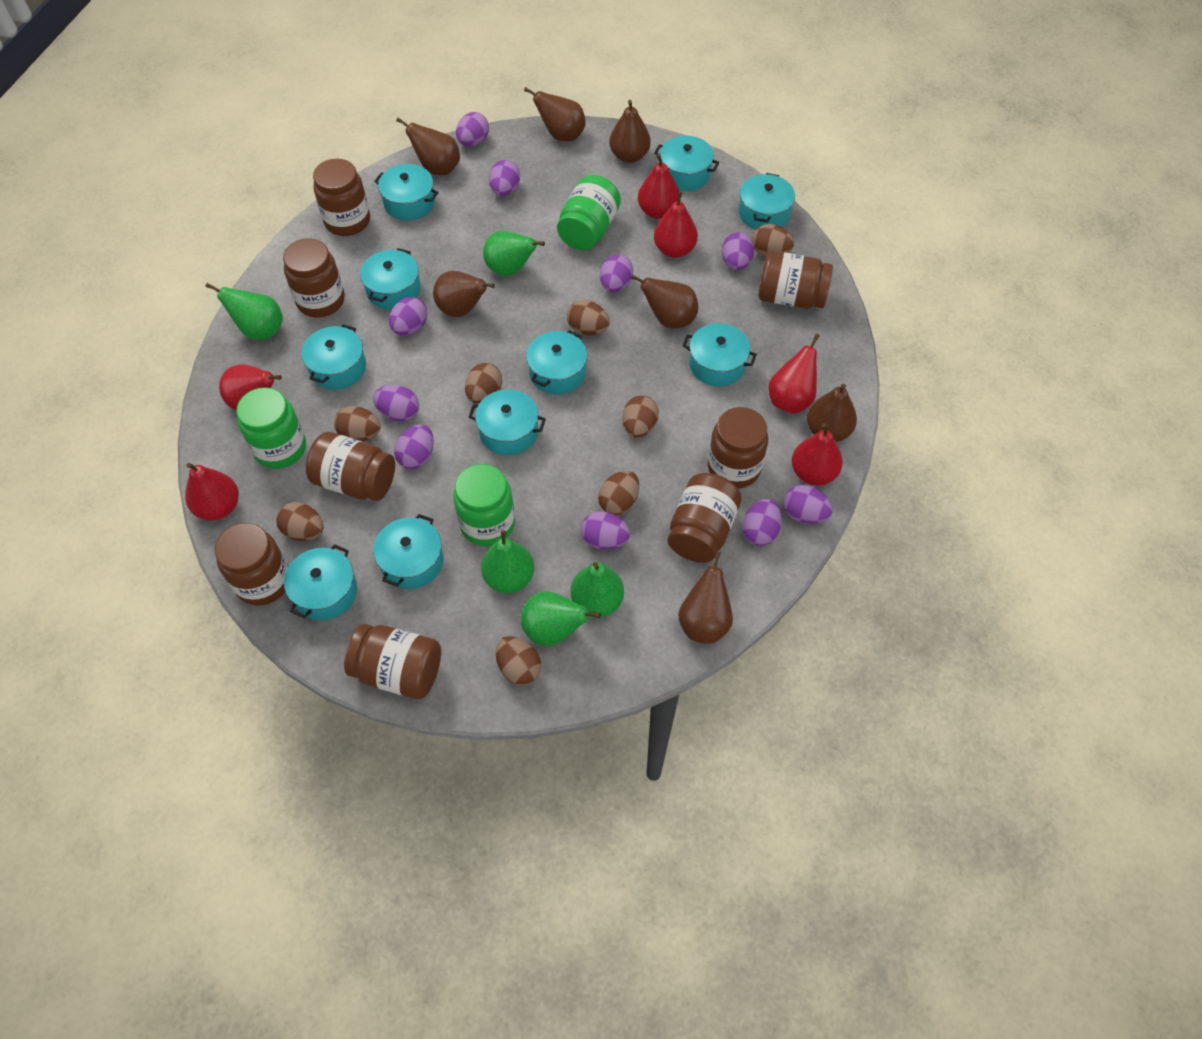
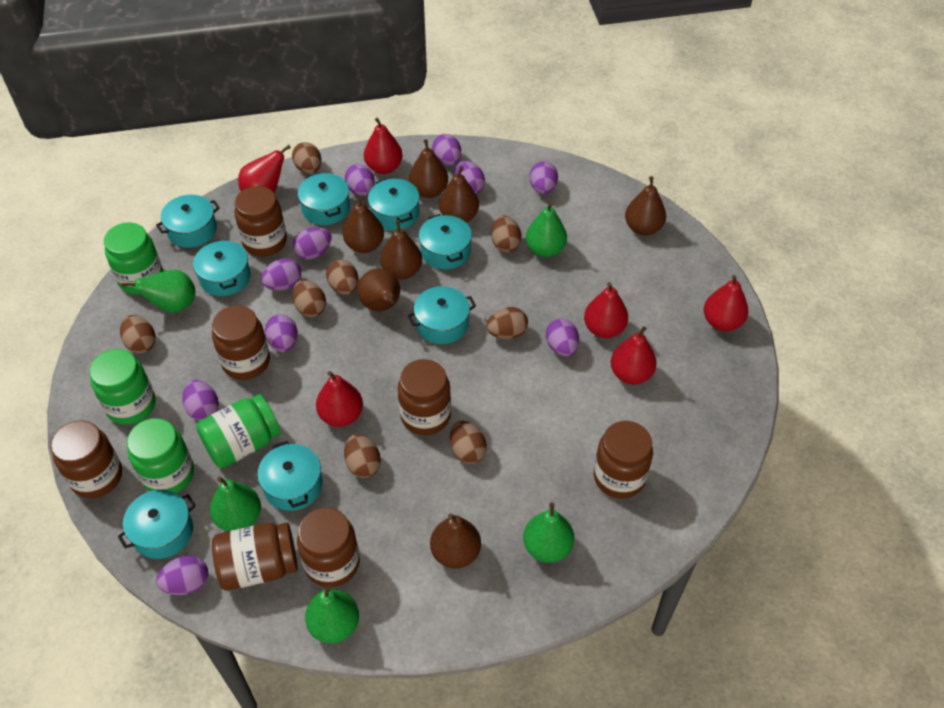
brown jar: 8 -> 7
green jar: 3 -> 4
turquoise pot: 10 -> 8

